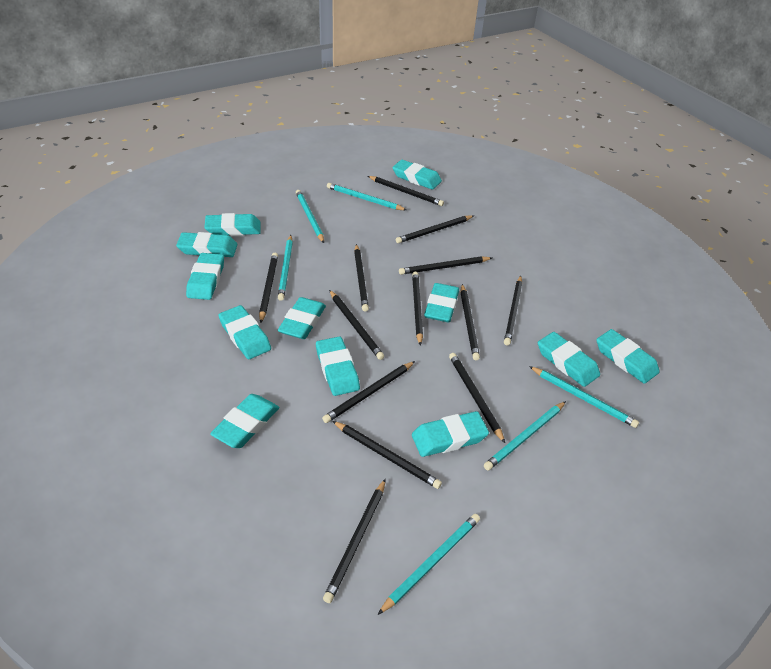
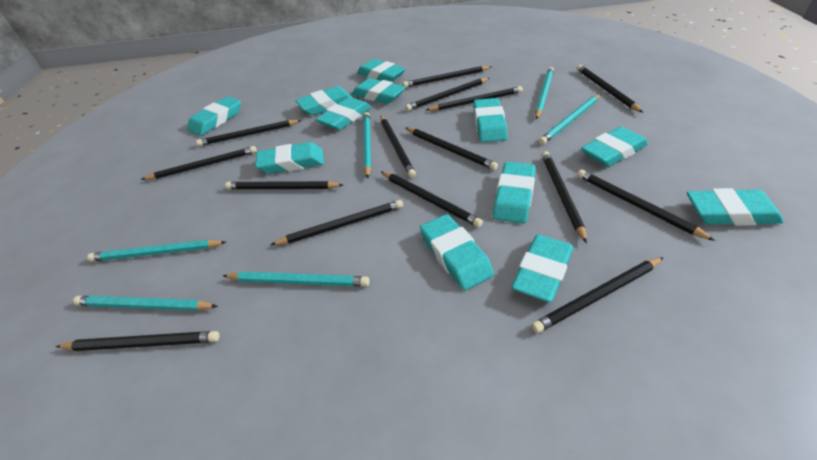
black pencil: 13 -> 15

